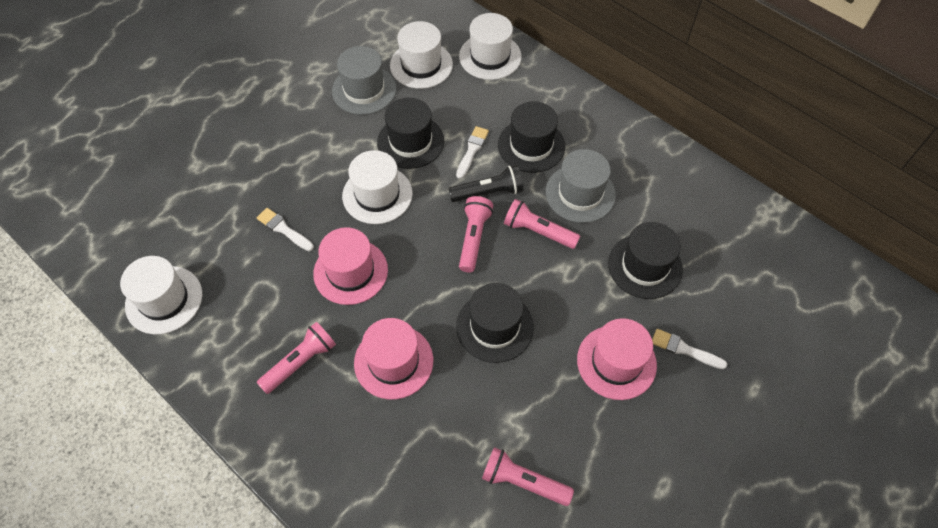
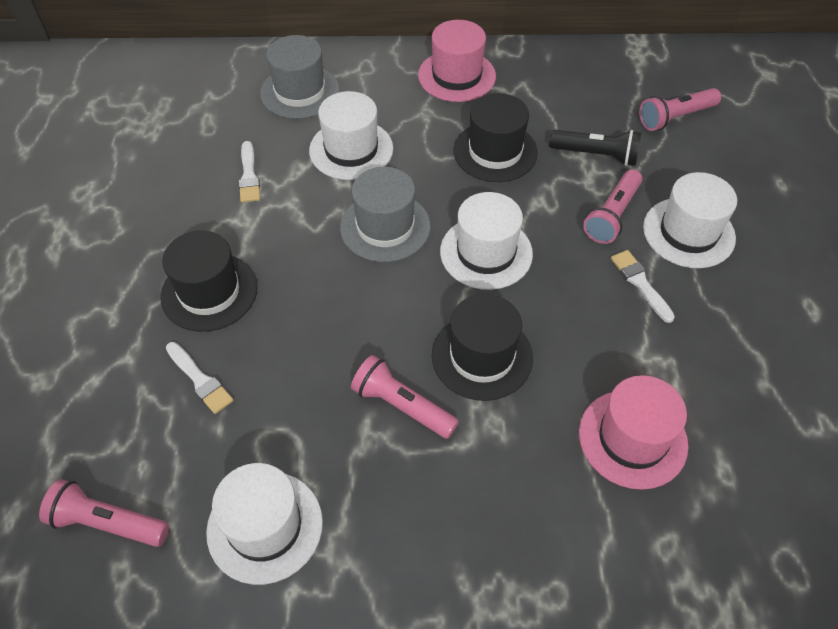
black hat: 4 -> 3
pink hat: 3 -> 2

